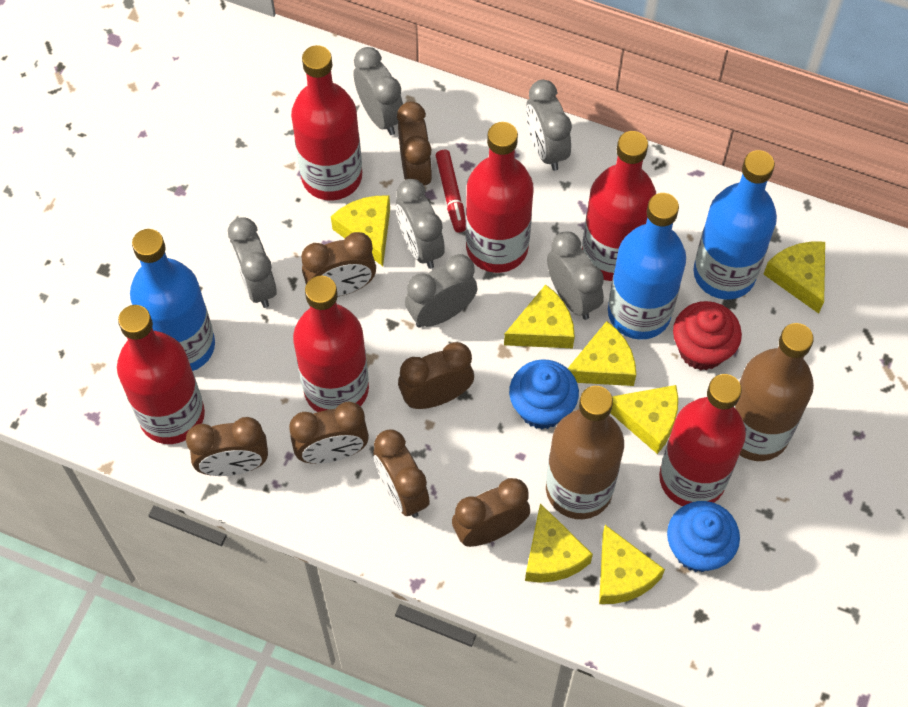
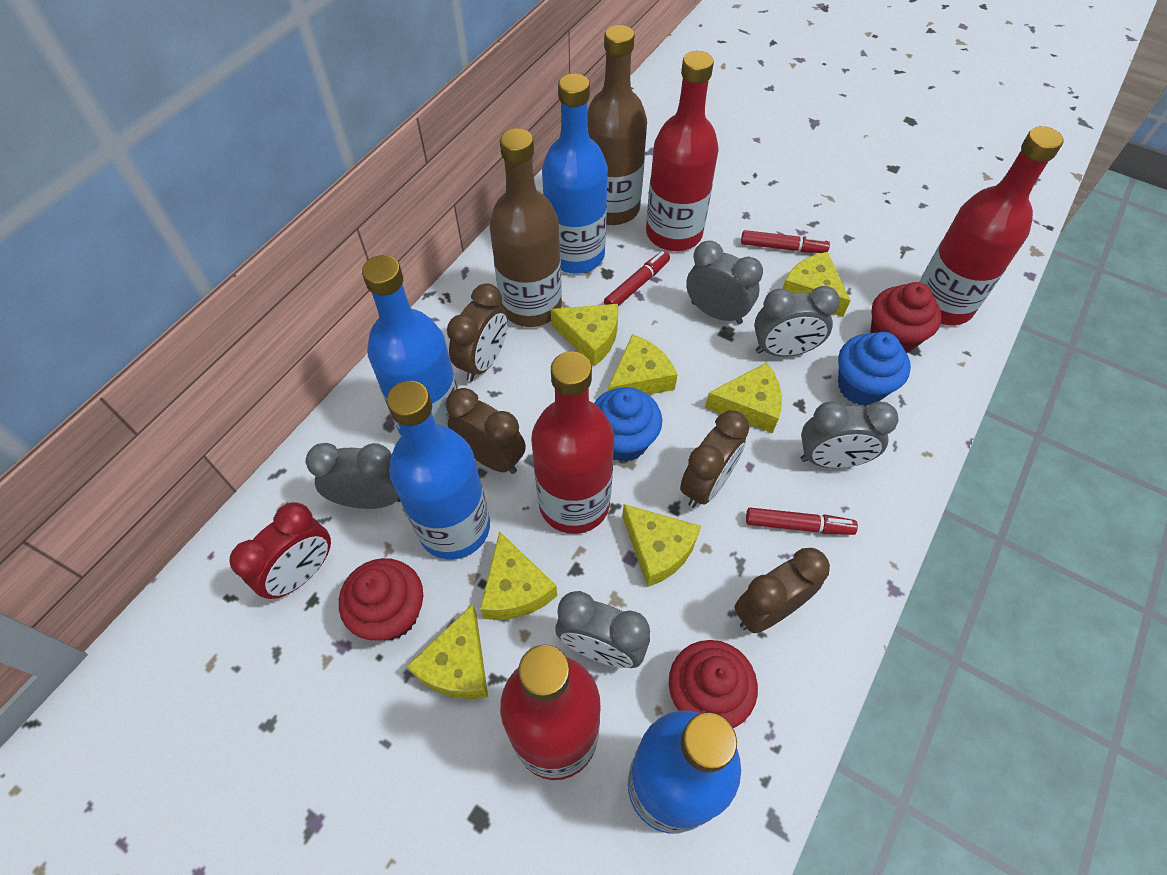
blue bottle: 3 -> 4
brown clock: 7 -> 4
grey clock: 6 -> 5
red bottle: 6 -> 4
red clock: 0 -> 1
red cupcake: 1 -> 3
red marker: 1 -> 3

